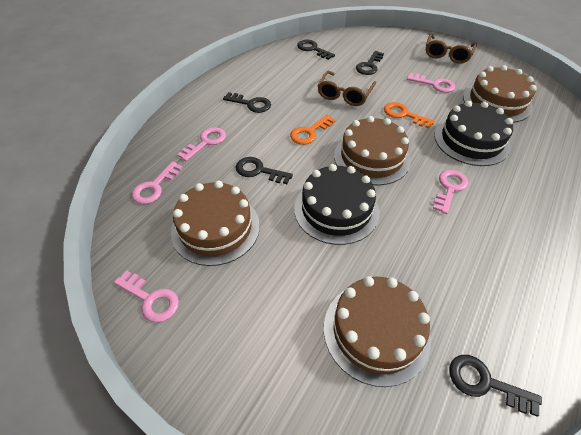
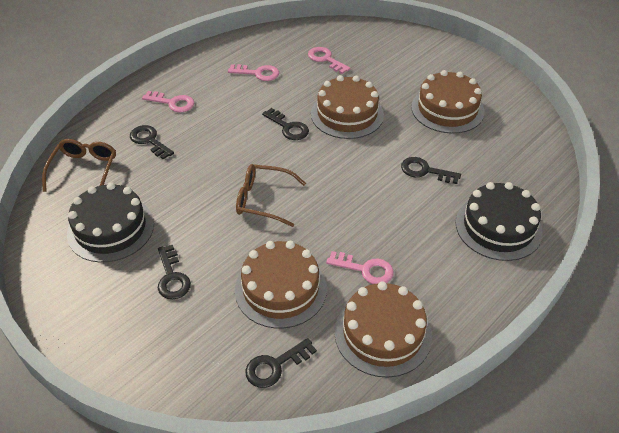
orange key: 2 -> 0
pink key: 5 -> 4

